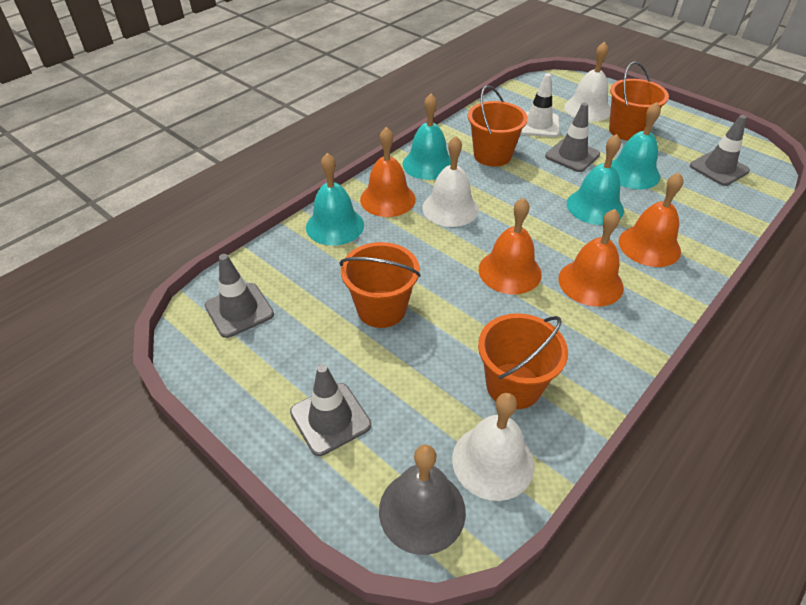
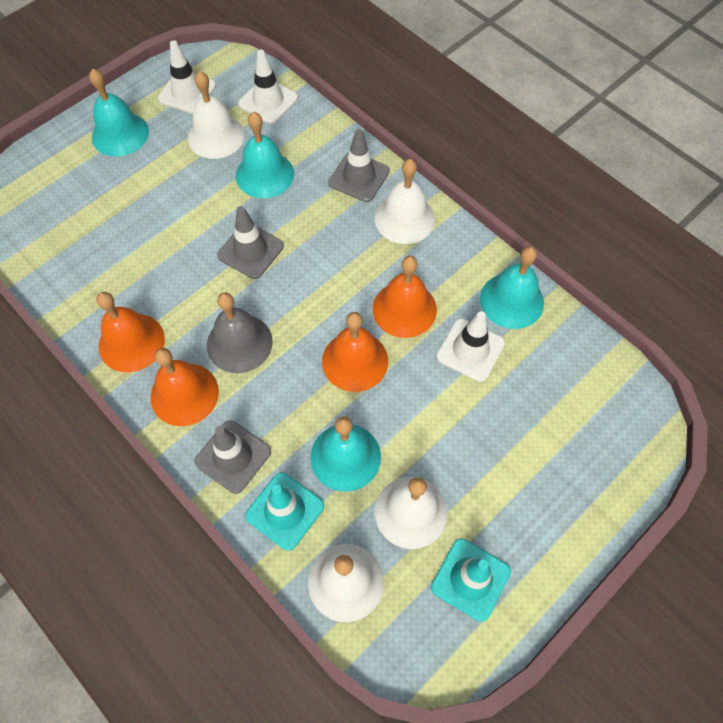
grey traffic cone: 4 -> 3
orange bucket: 4 -> 0
turquoise traffic cone: 0 -> 2
white bell: 3 -> 4
white traffic cone: 1 -> 3

